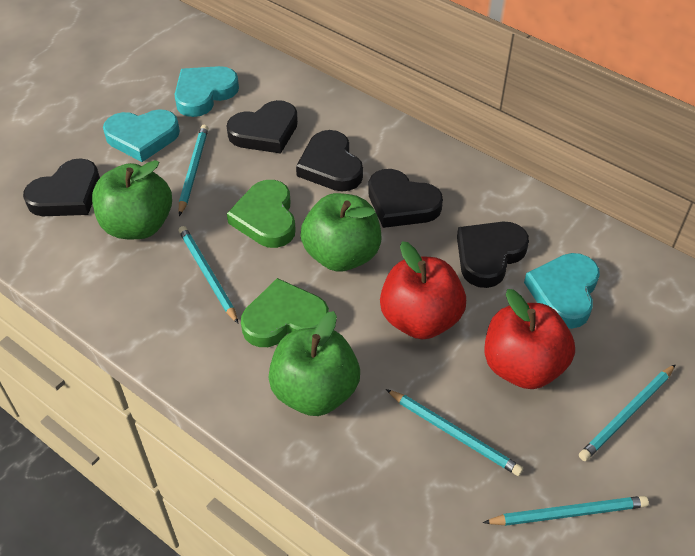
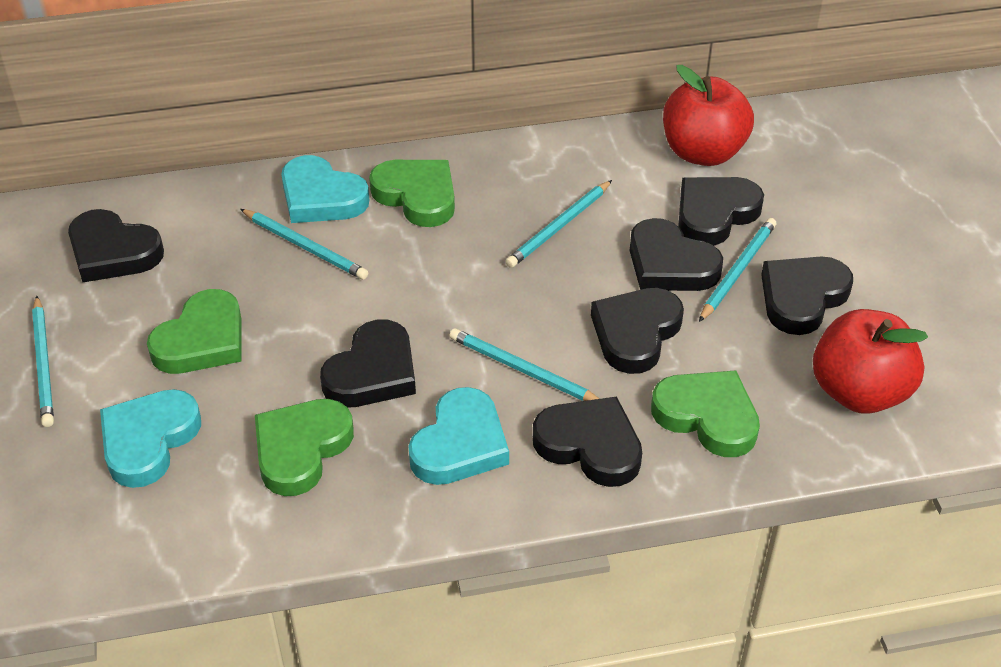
black heart: 5 -> 7
green apple: 3 -> 0
green heart: 2 -> 4

